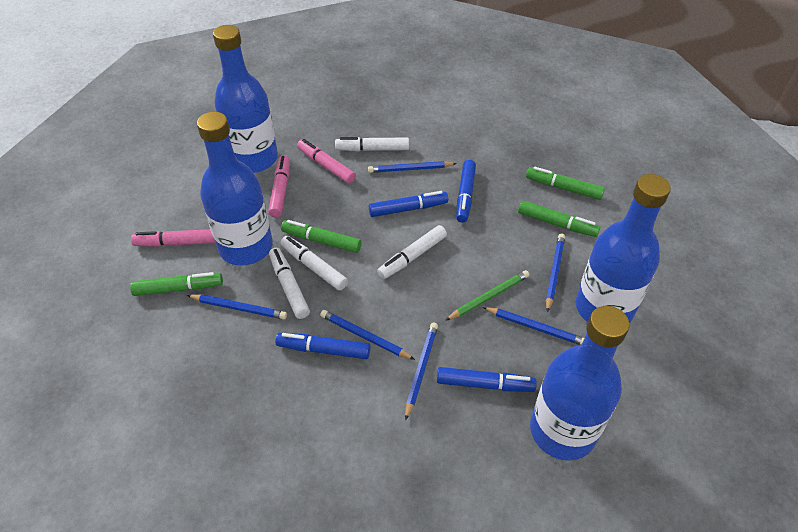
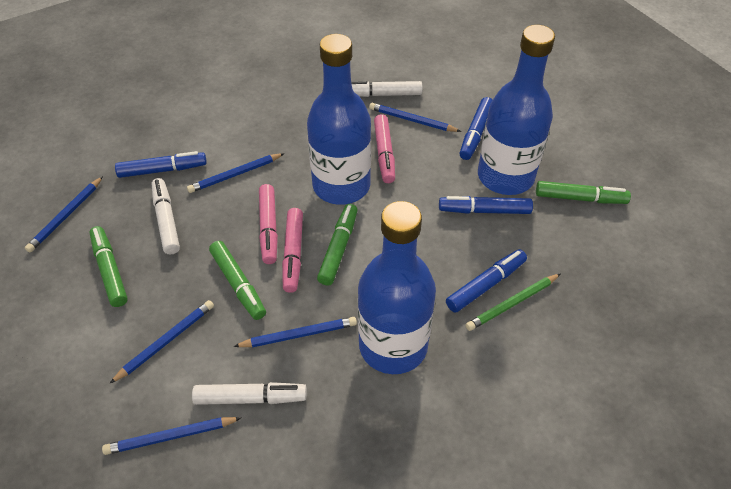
blue bottle: 4 -> 3
white marker: 4 -> 3

